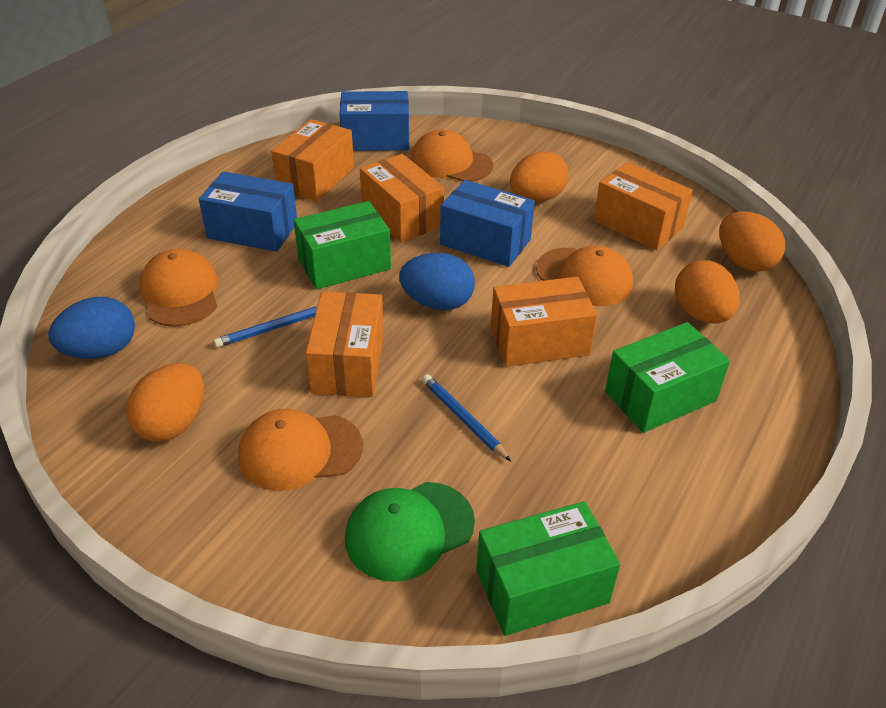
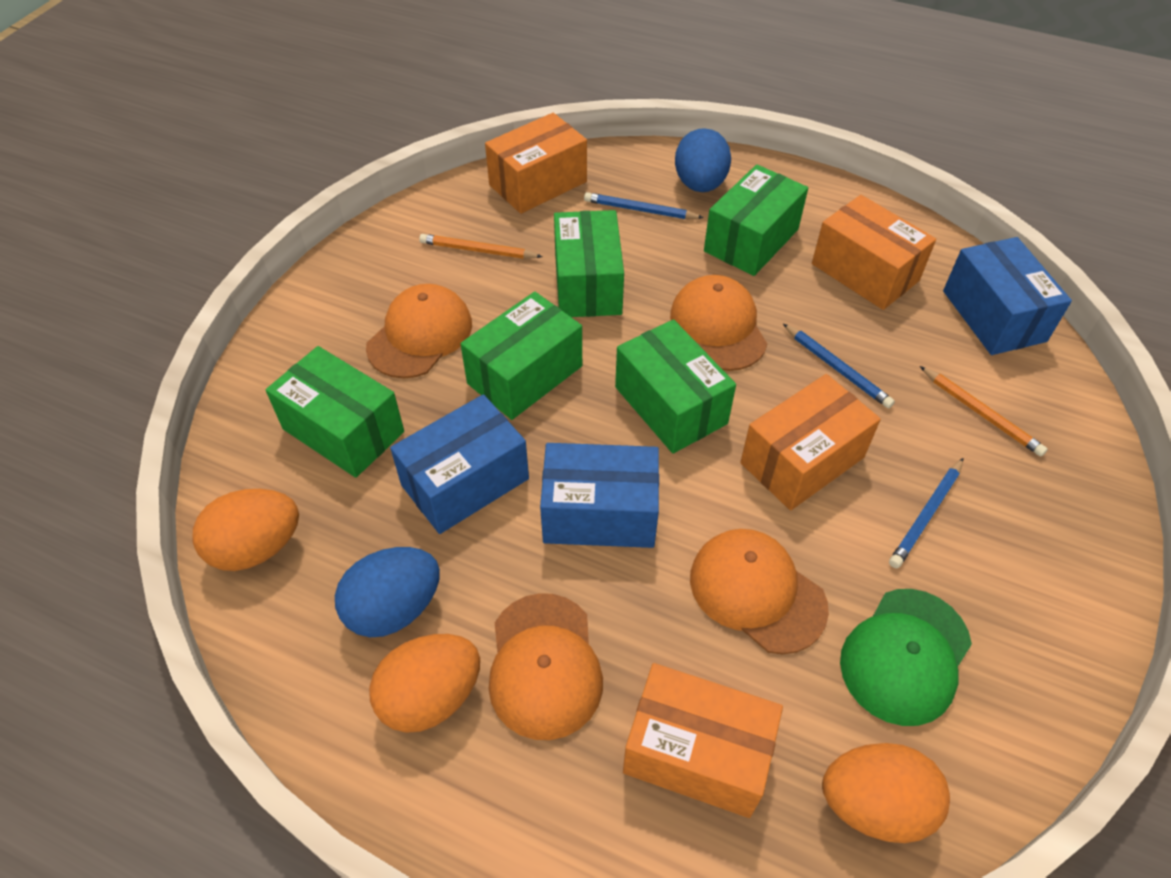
blue pencil: 2 -> 3
green box: 3 -> 5
orange box: 5 -> 4
orange egg: 4 -> 3
orange pencil: 0 -> 2

